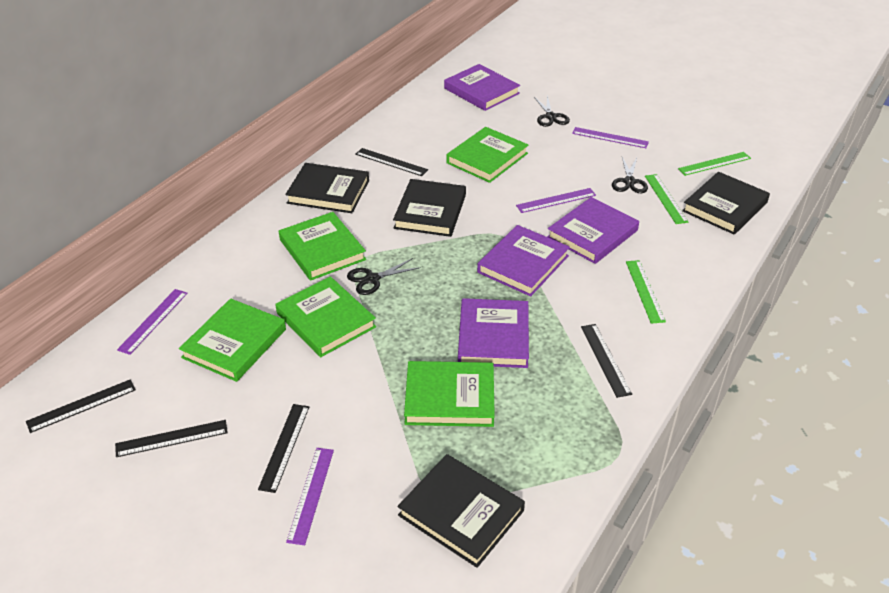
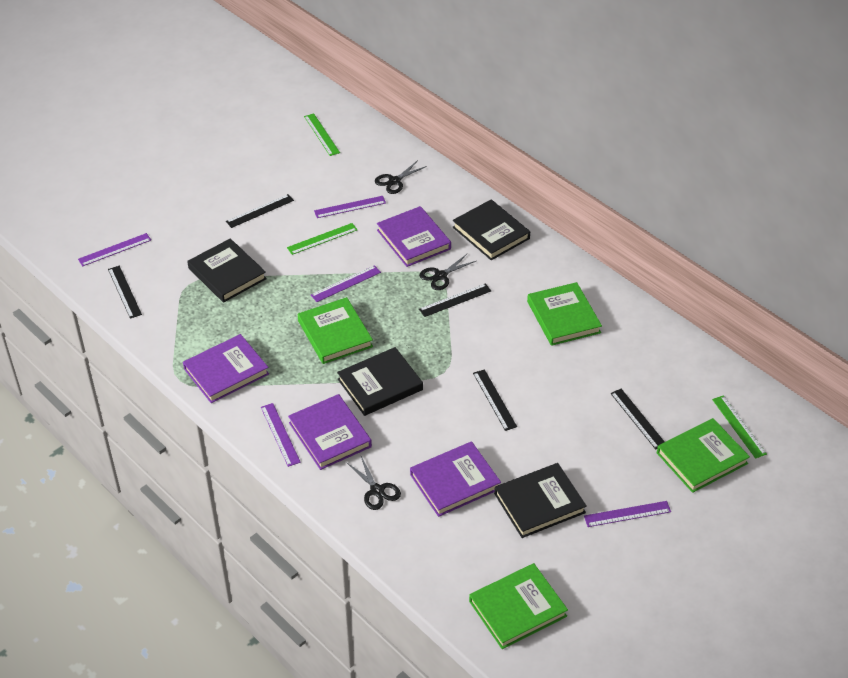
green book: 5 -> 4
purple ruler: 4 -> 5

